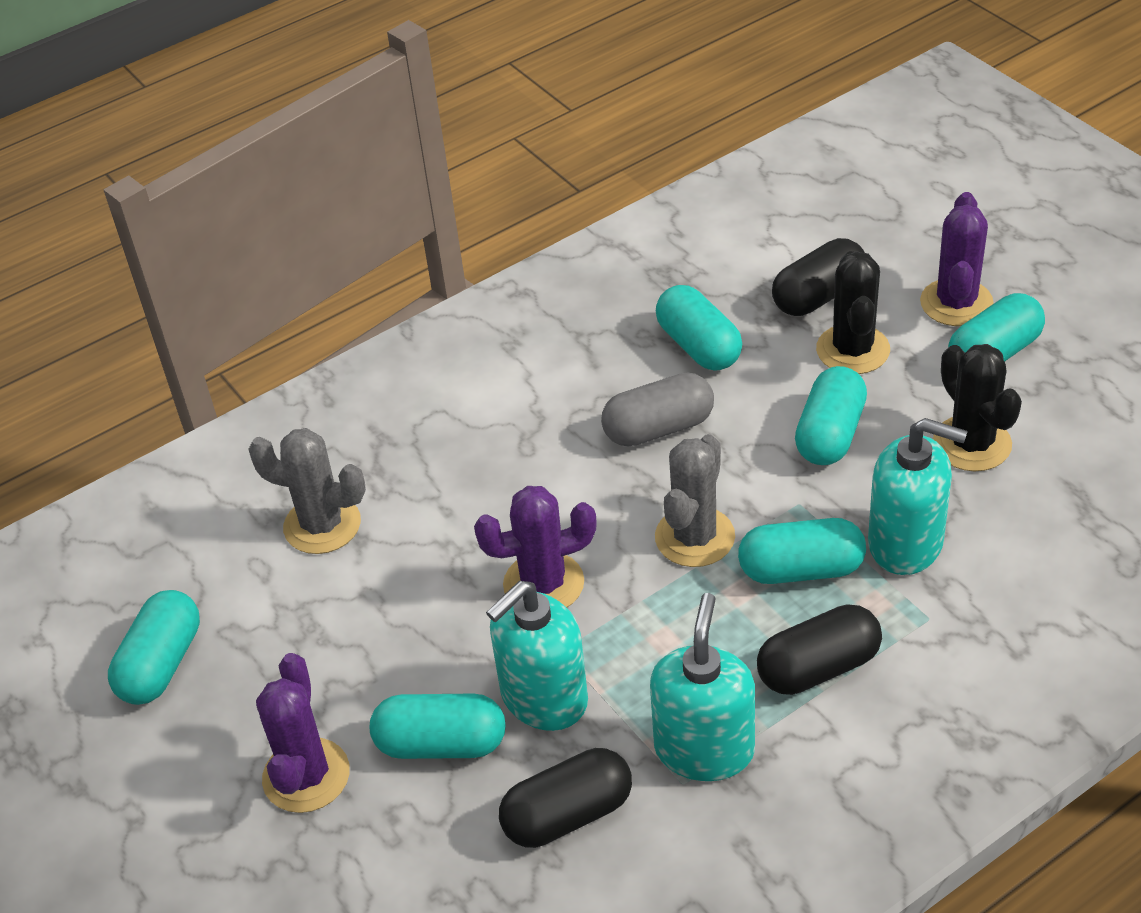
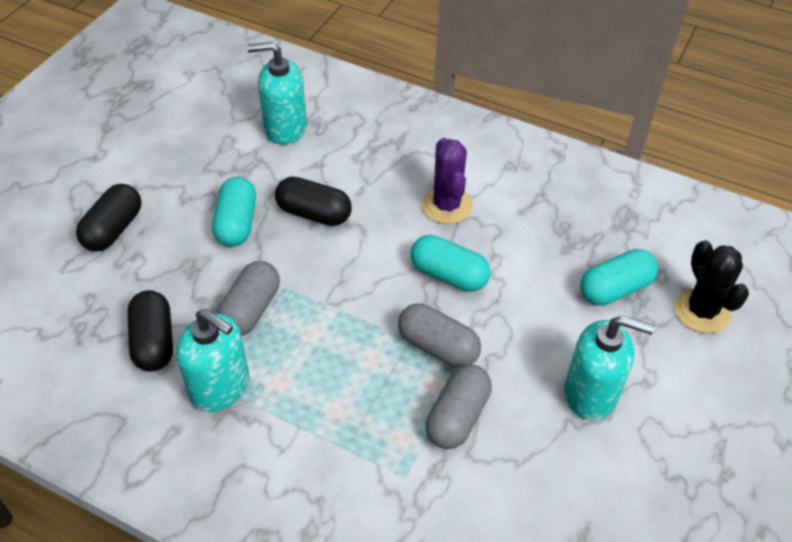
black cactus: 2 -> 1
grey cactus: 2 -> 0
grey capsule: 1 -> 3
purple cactus: 3 -> 1
turquoise capsule: 6 -> 3

